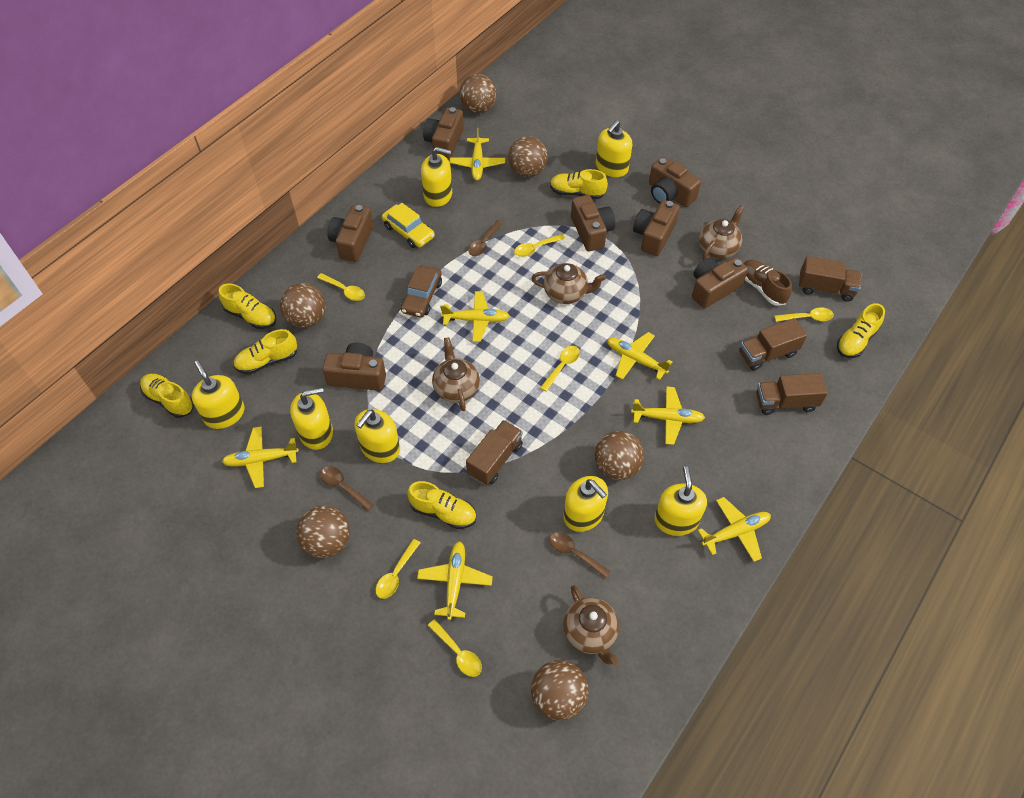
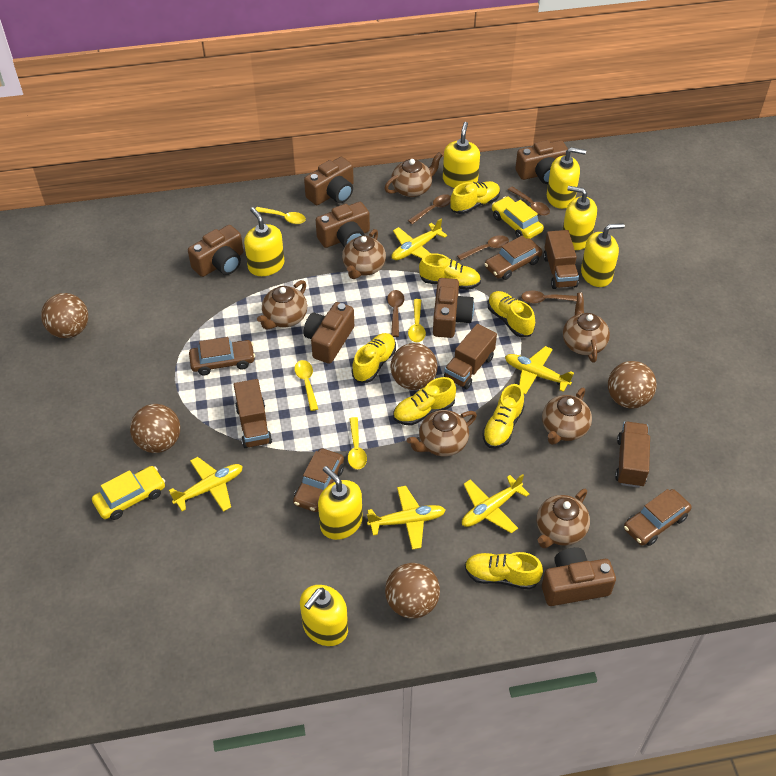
brown ball: 6 -> 5
brown car: 1 -> 4
brown shoe: 1 -> 0
brown spoon: 3 -> 5
brown teapot: 4 -> 7
yellow car: 1 -> 2
yellow plane: 7 -> 5
yellow shoe: 6 -> 7
yellow spoon: 6 -> 4

